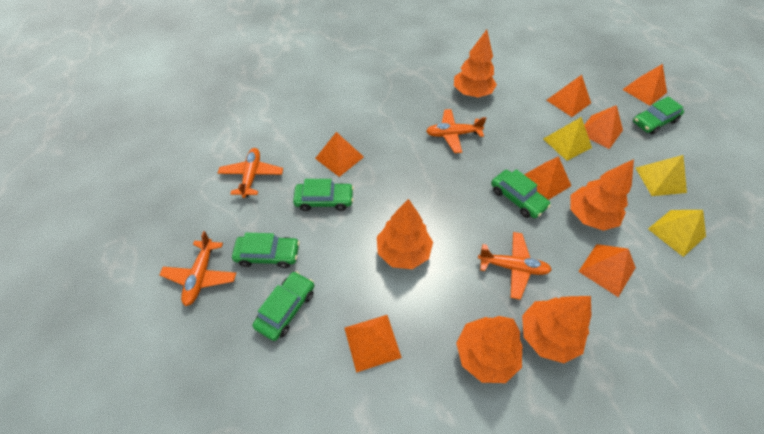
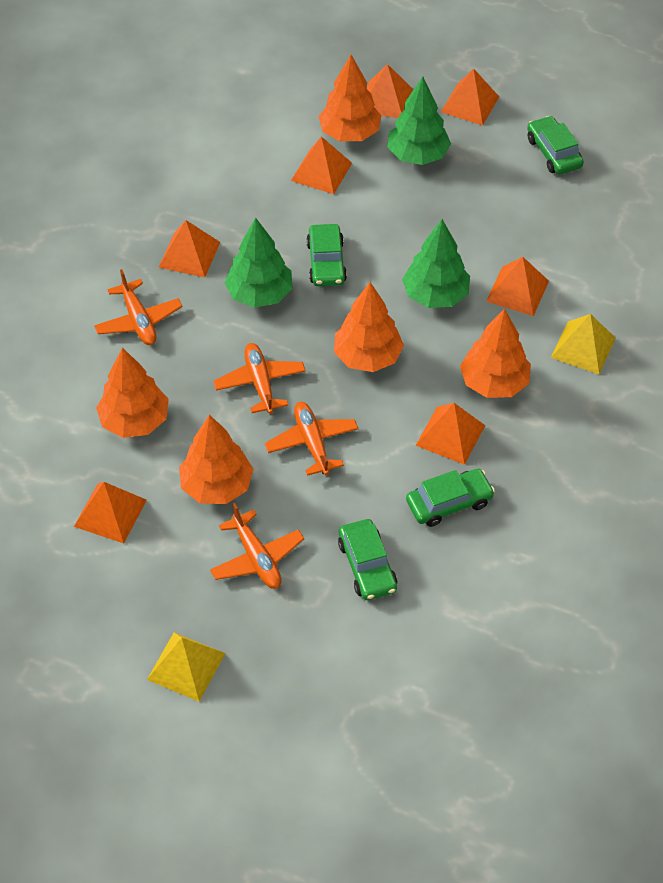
green car: 5 -> 4
green tree: 0 -> 3
yellow pyramid: 3 -> 2

